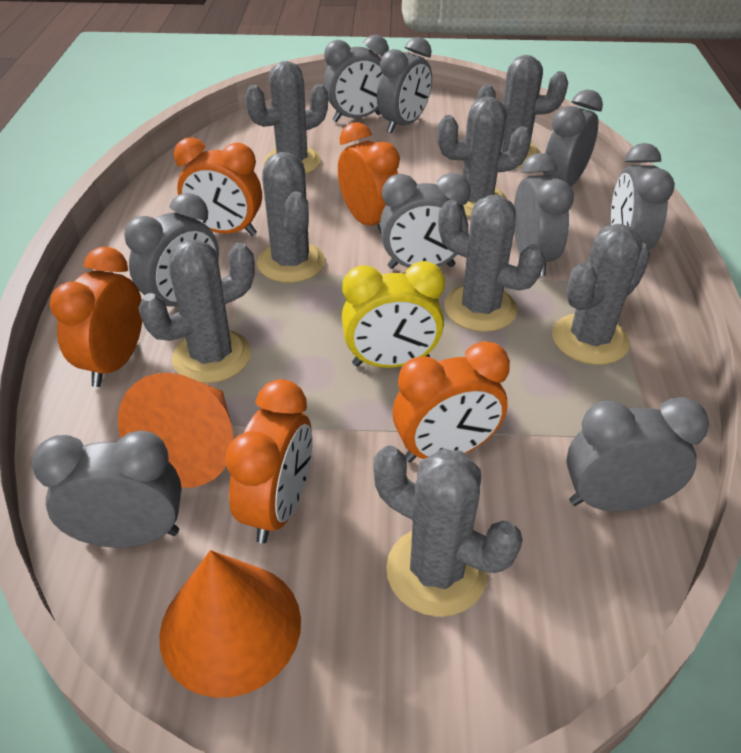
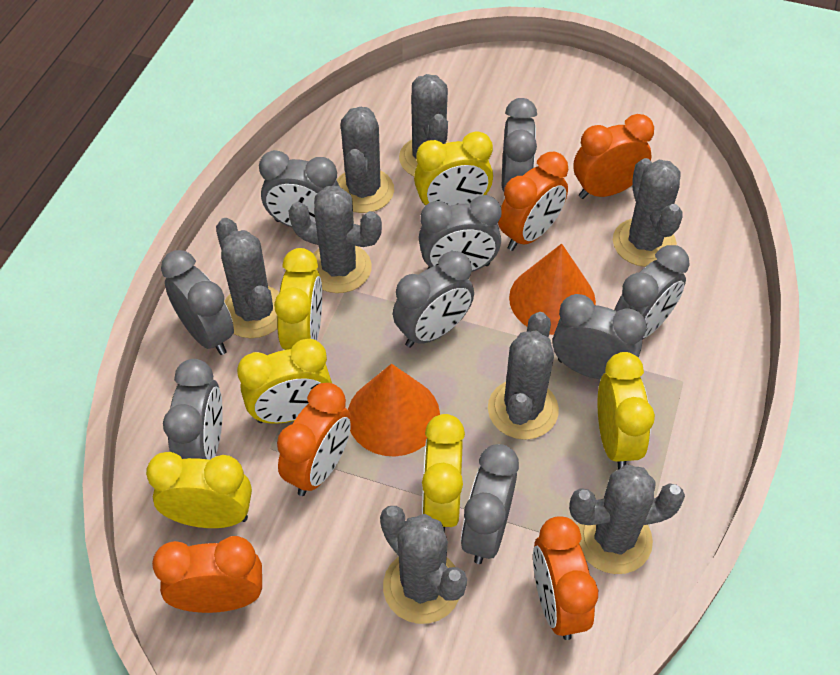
yellow clock: 1 -> 6

